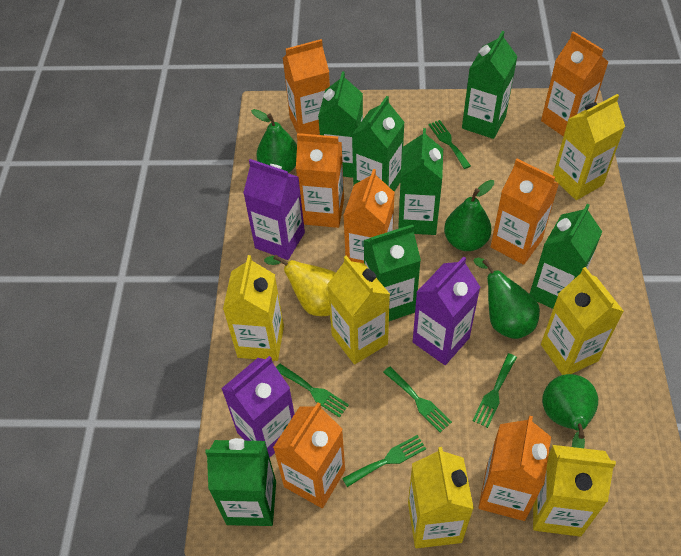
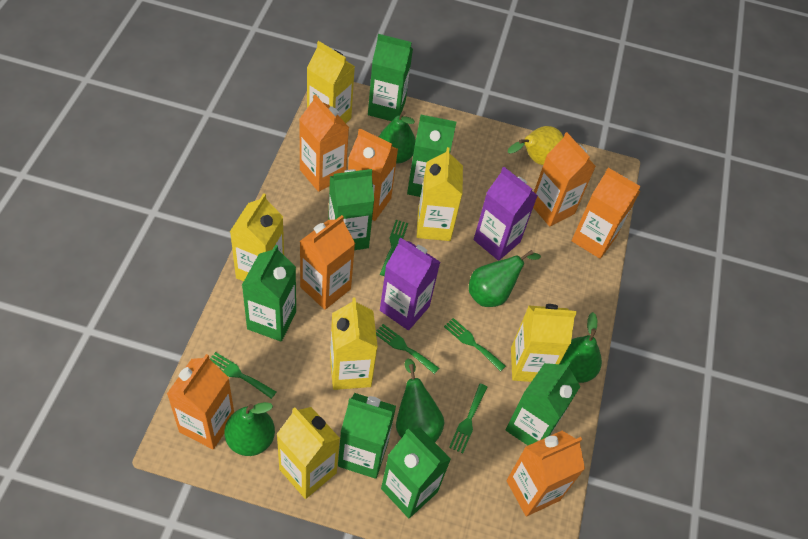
green pear: 4 -> 5
purple carton: 3 -> 2

